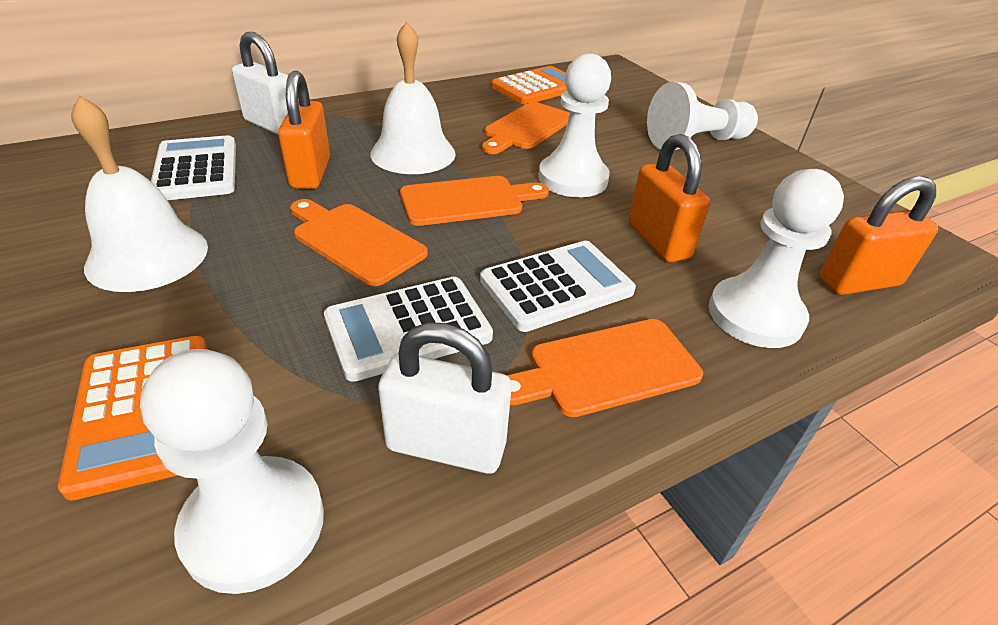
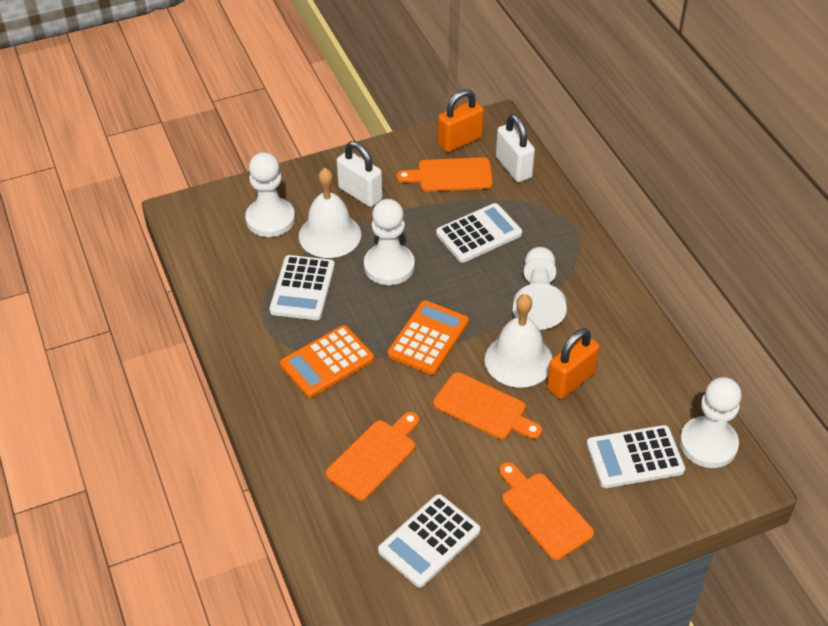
orange padlock: 3 -> 2
white calculator: 3 -> 4

